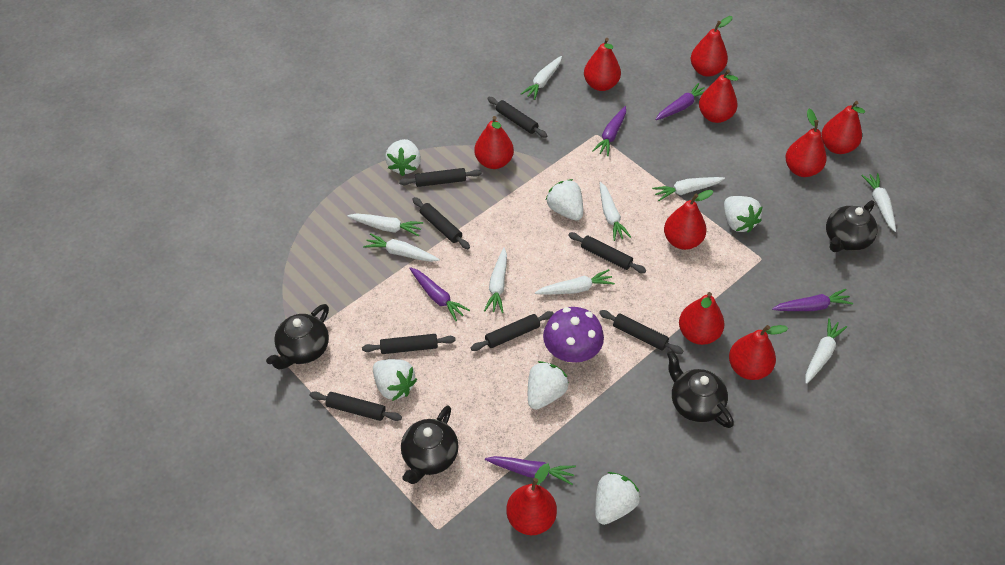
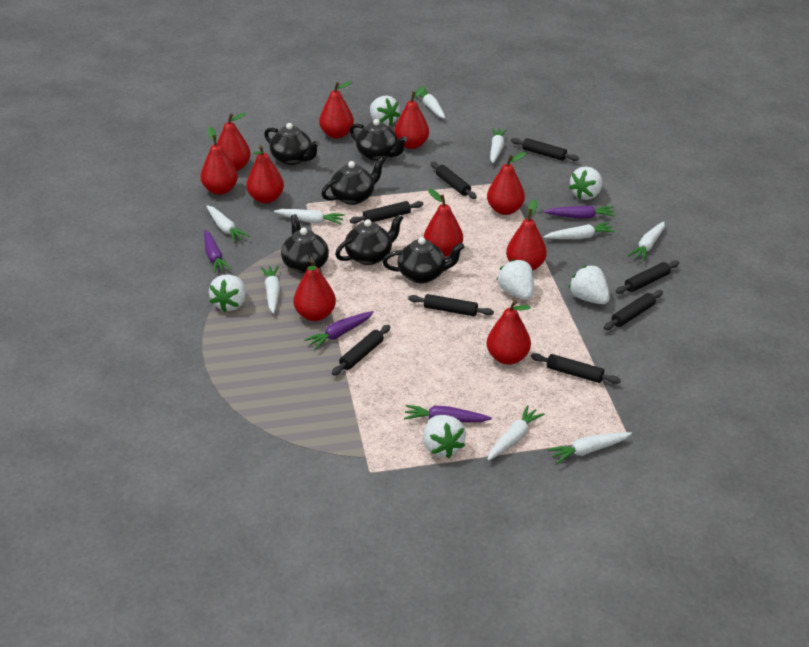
black teapot: 4 -> 6
purple carrot: 5 -> 4
purple mushroom: 1 -> 0

